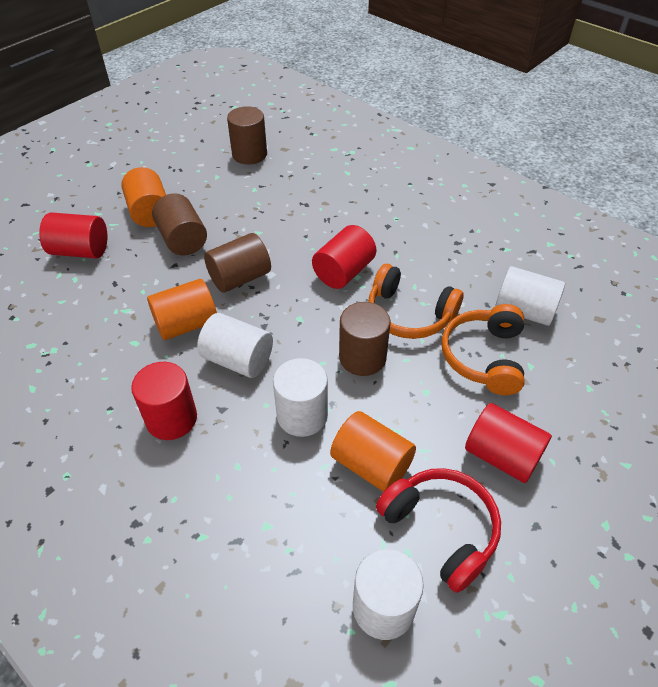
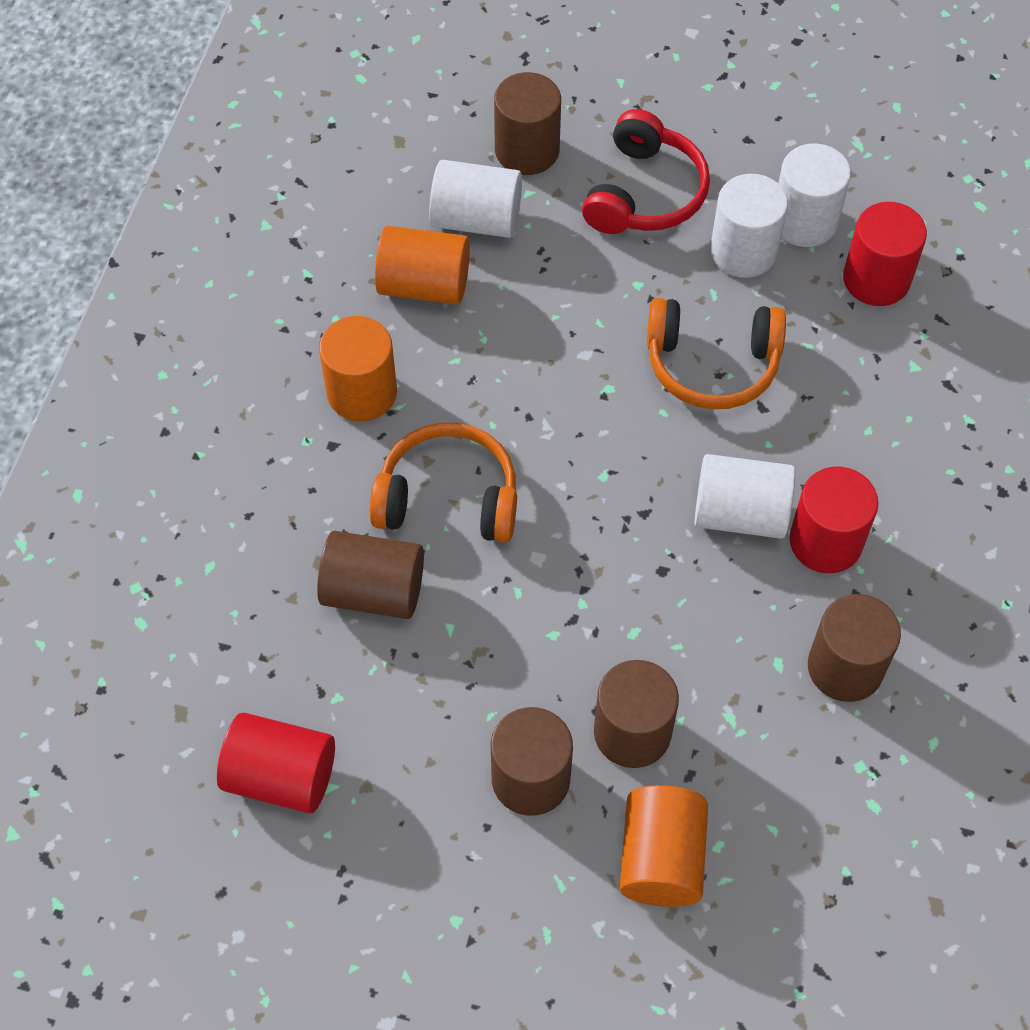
brown cylinder: 4 -> 5
red cylinder: 4 -> 3

